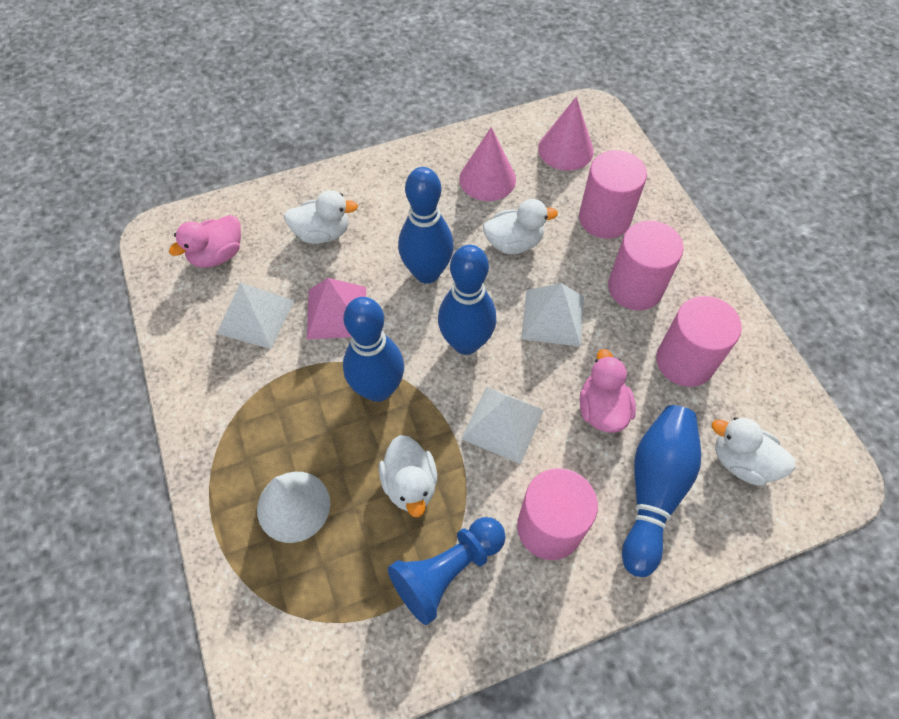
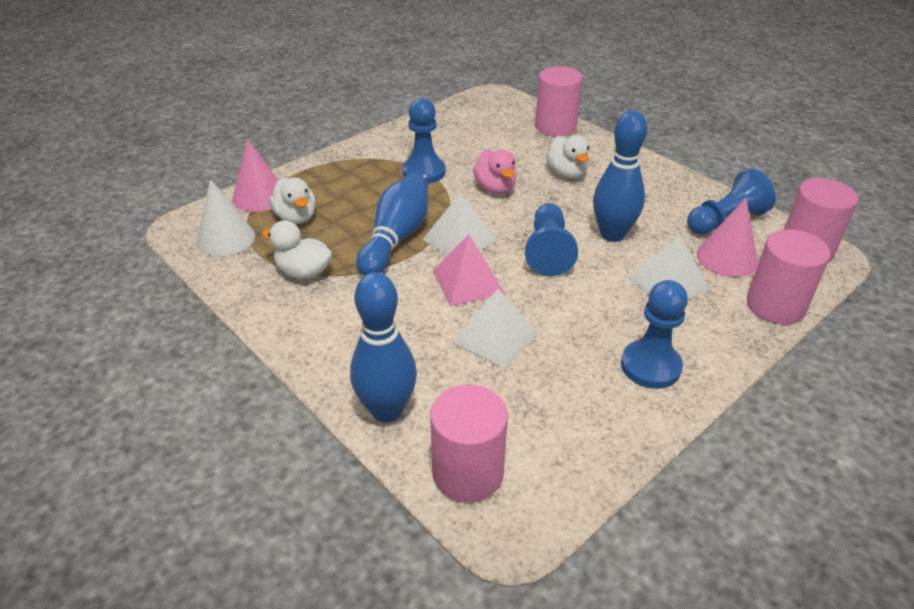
blue bowling pin: 4 -> 3
blue pawn: 1 -> 4
pink duck: 2 -> 1
white duck: 4 -> 3

